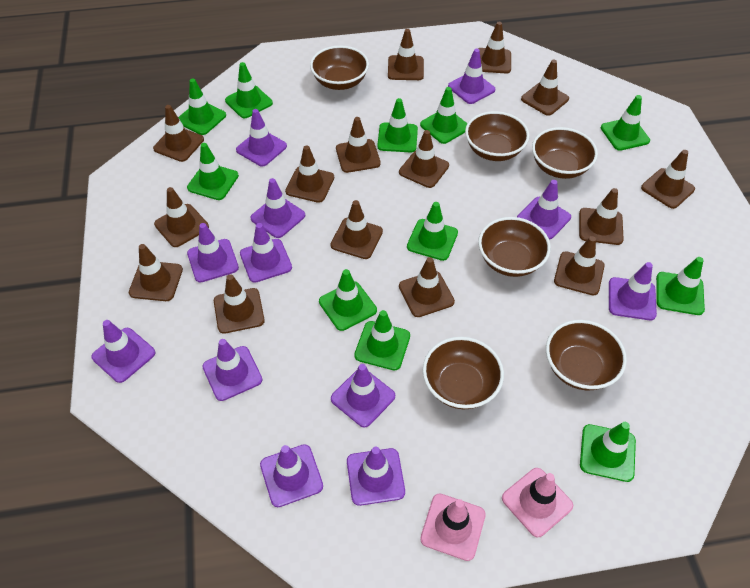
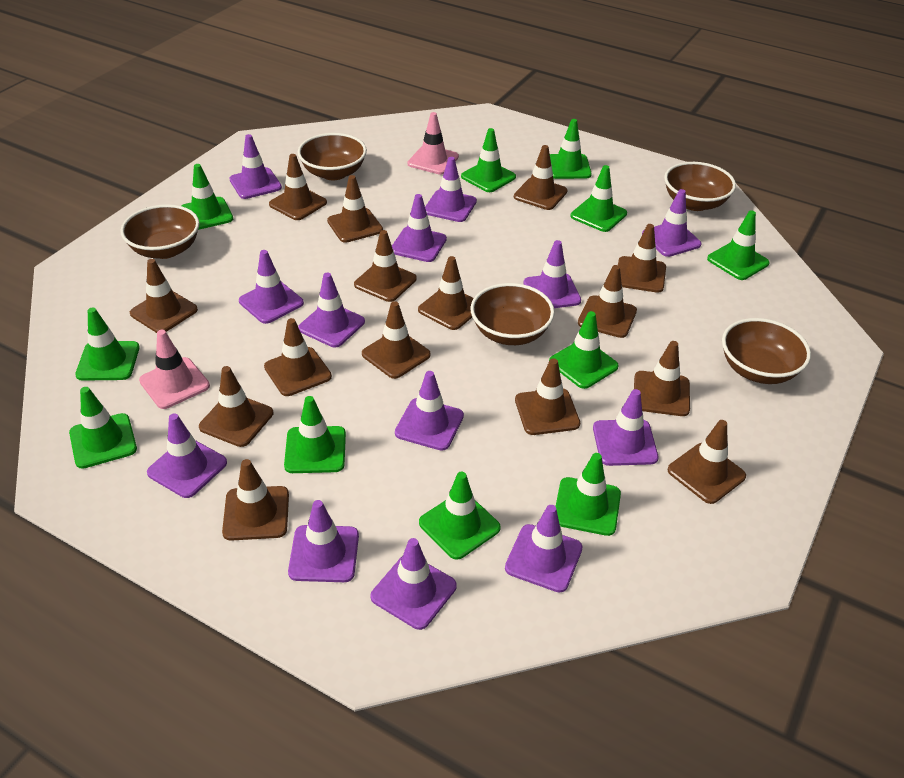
brown bowl: 6 -> 5
purple traffic cone: 12 -> 13

